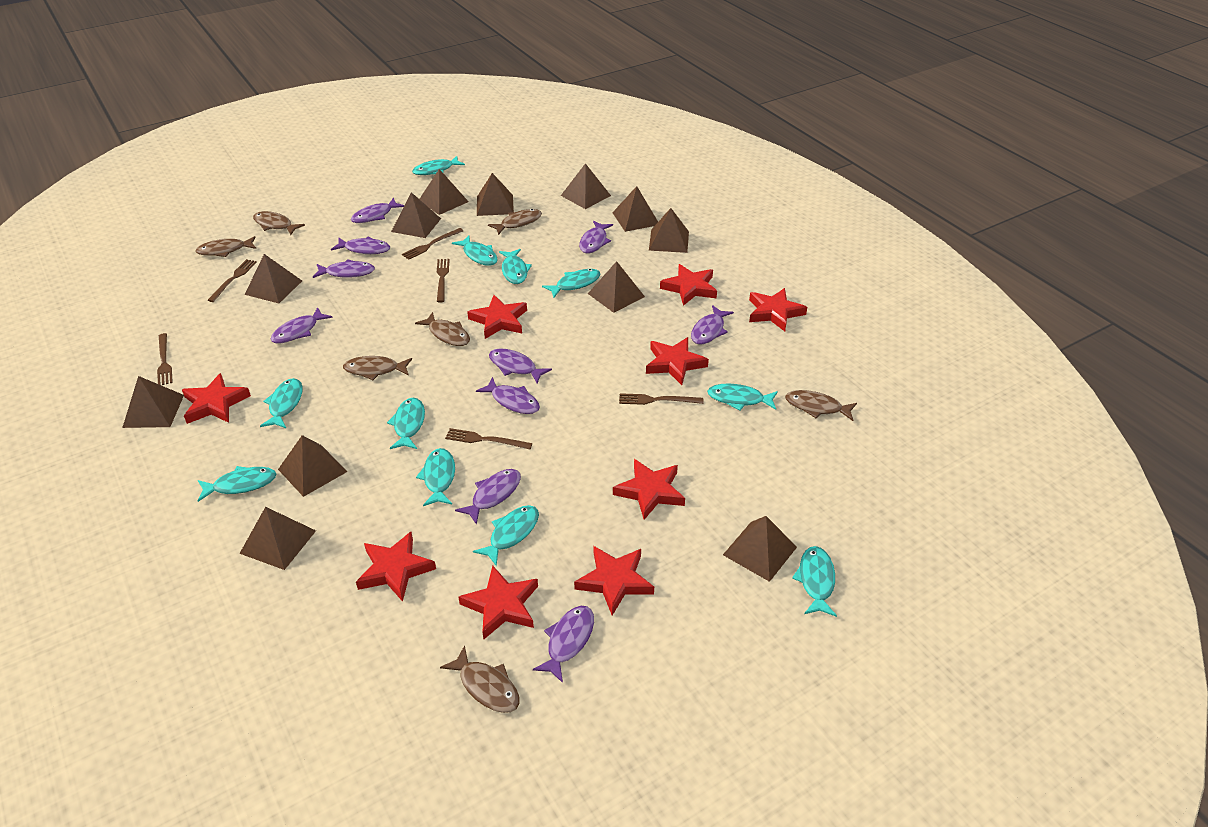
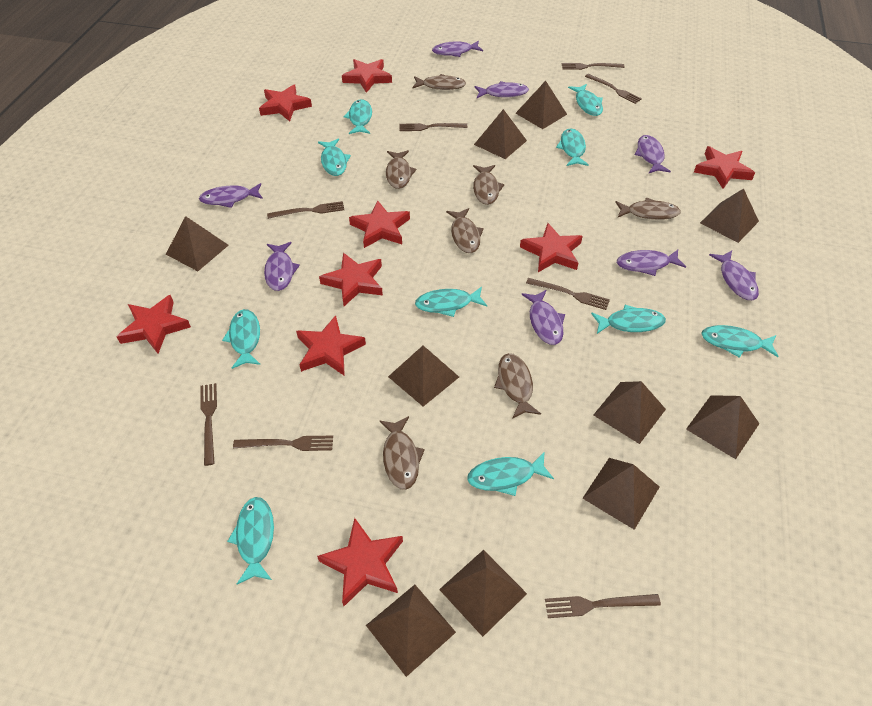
brown fork: 6 -> 8
brown pyramid: 12 -> 10
purple fish: 10 -> 8
turquoise fish: 11 -> 10

